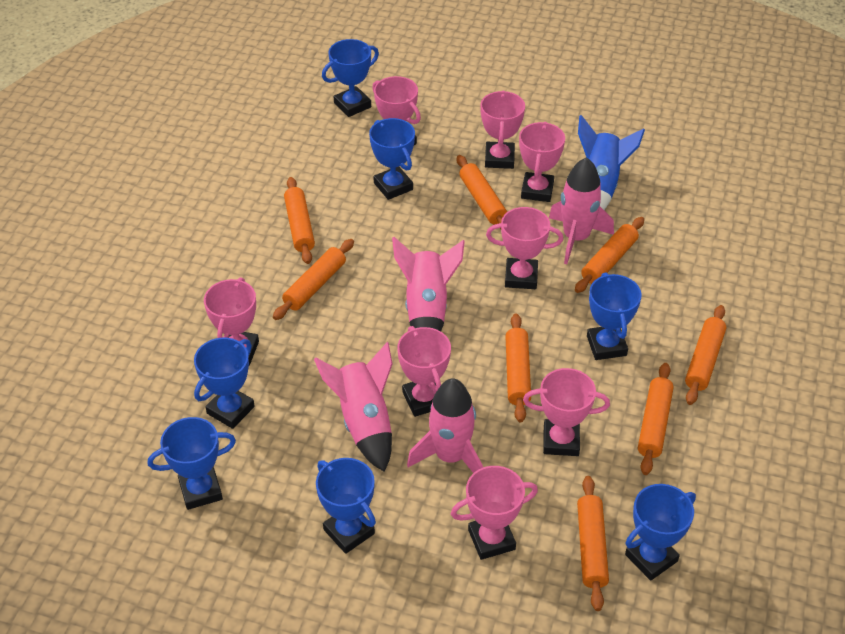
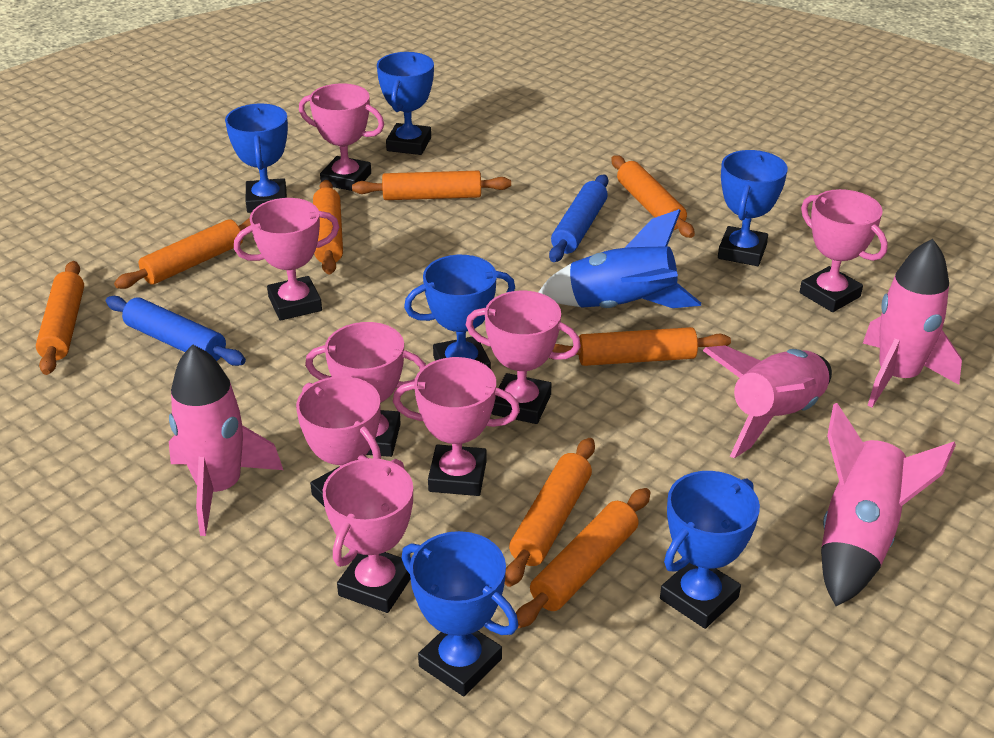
blue rolling pin: 0 -> 2
blue trophy: 7 -> 6

